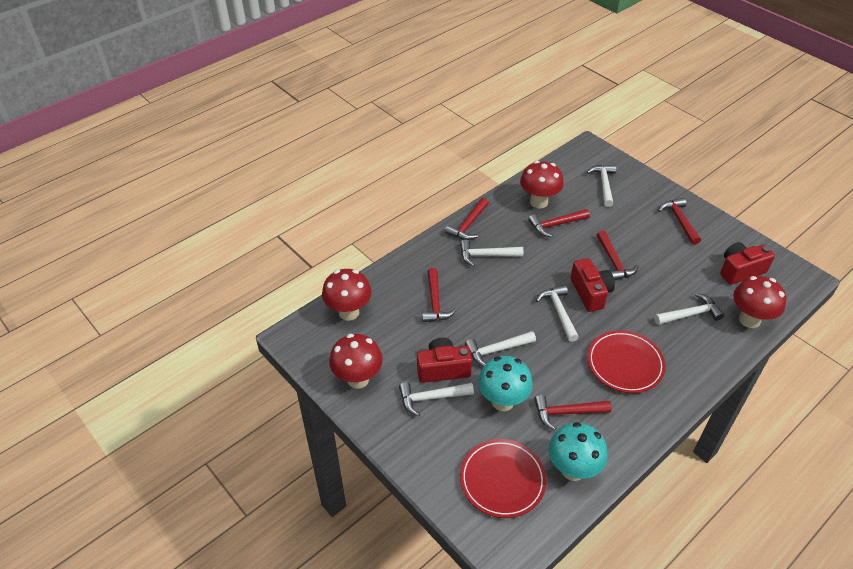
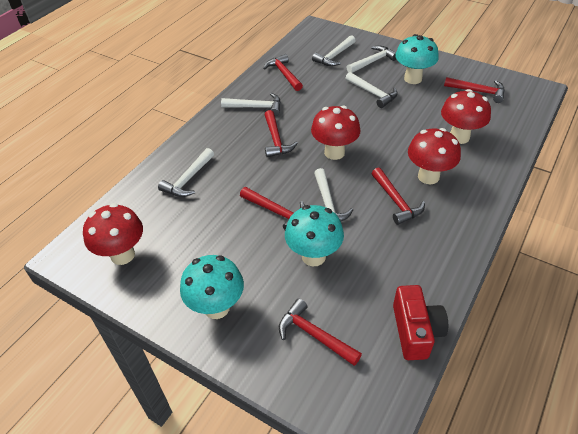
red camera: 3 -> 1
red plate: 2 -> 0
turquoise mushroom: 2 -> 3

